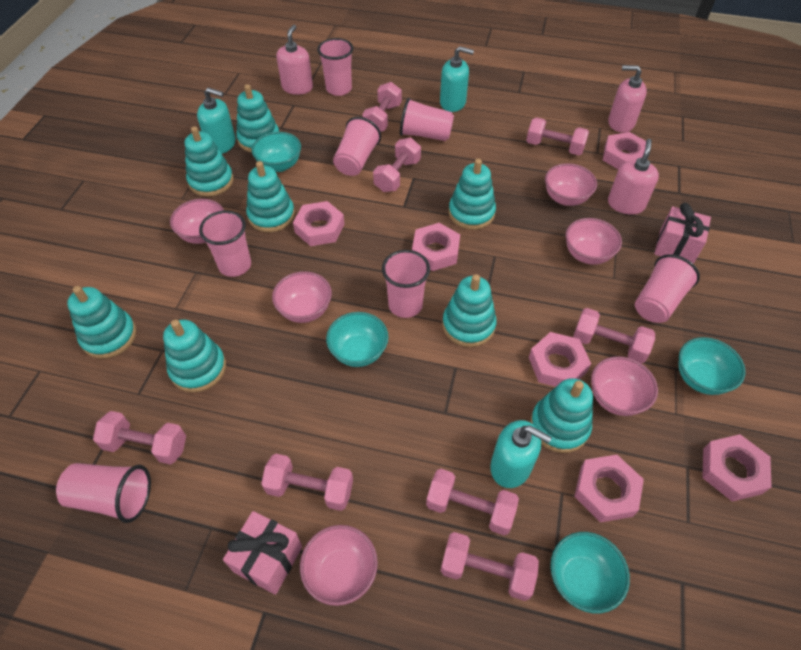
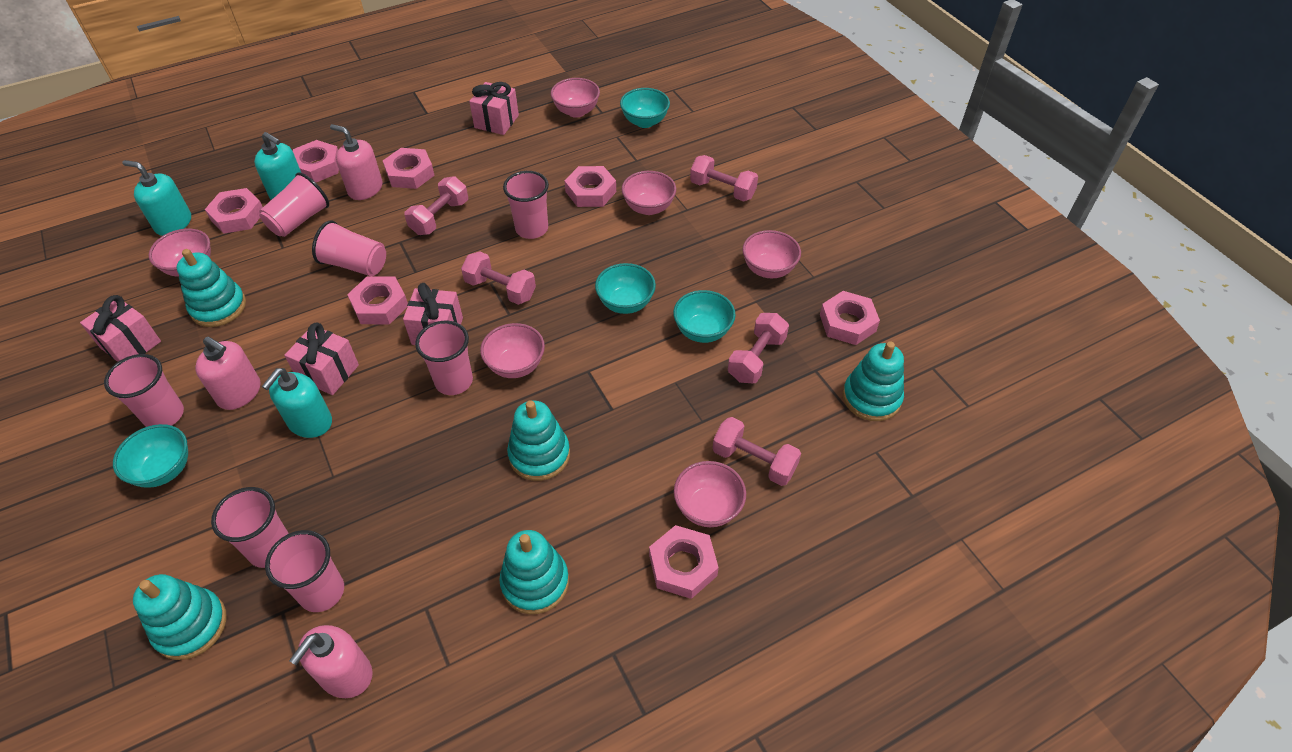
pink dumbbell: 8 -> 5
pink gift: 2 -> 4
pink nut: 6 -> 7
turquoise stacking toy: 8 -> 5

